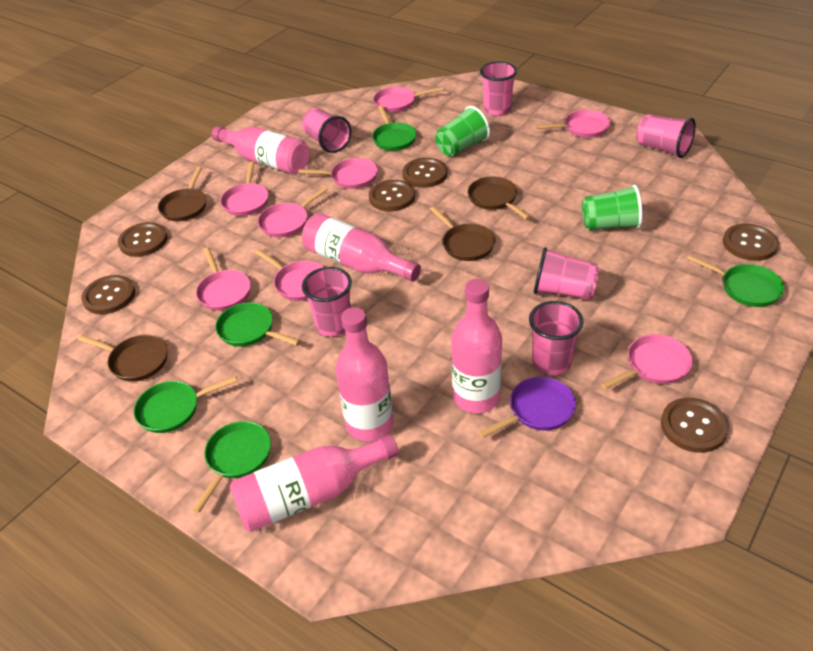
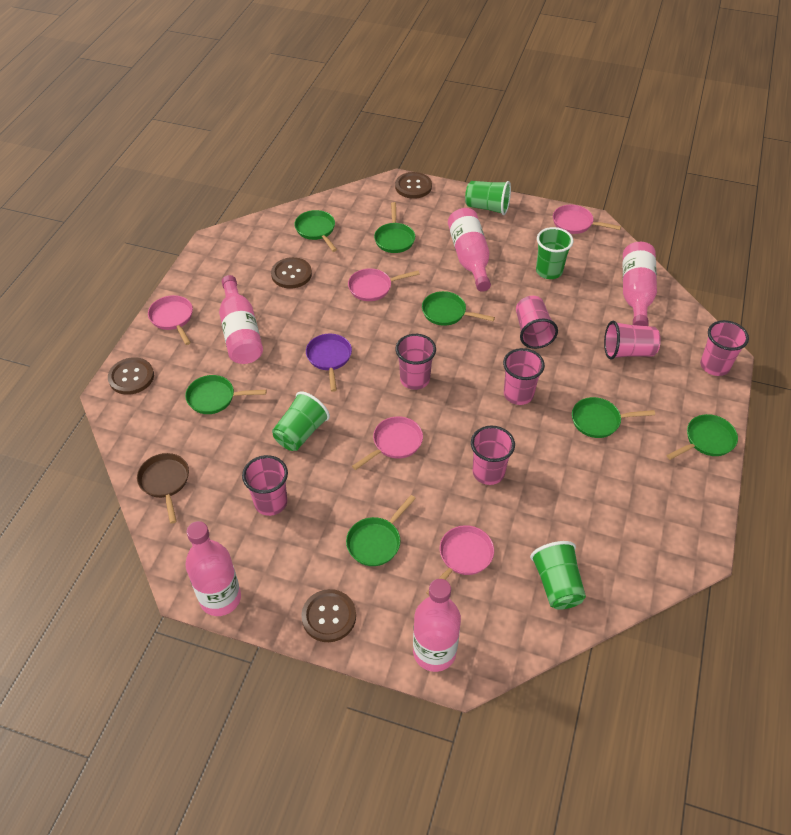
brown button: 6 -> 4
brown pan: 4 -> 1
green cup: 2 -> 4
green pan: 5 -> 7
pink cup: 6 -> 7
pink pan: 8 -> 5

